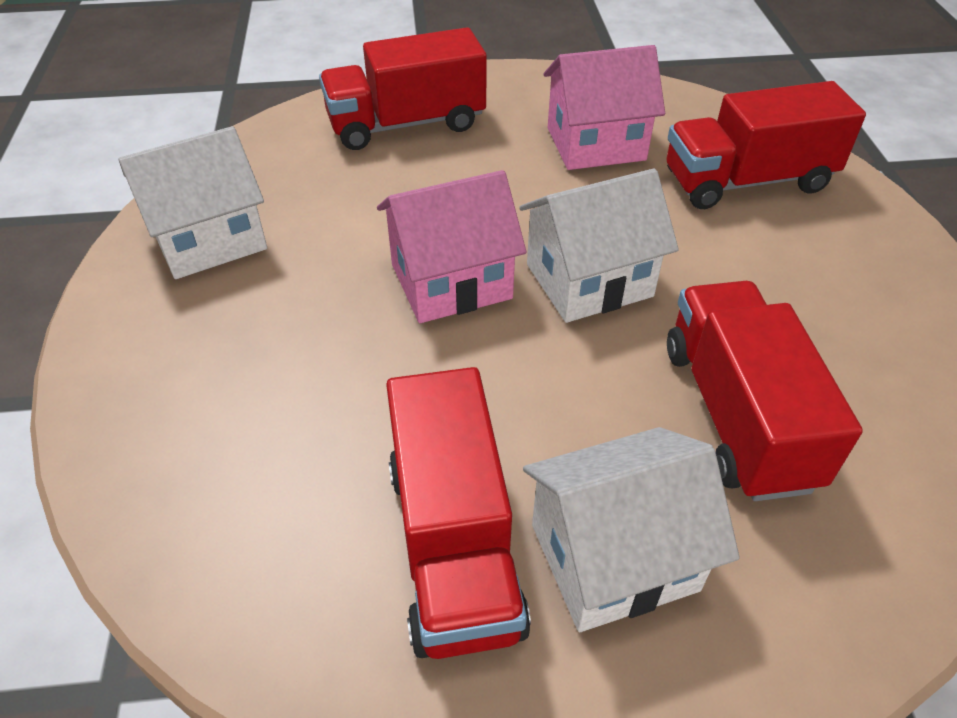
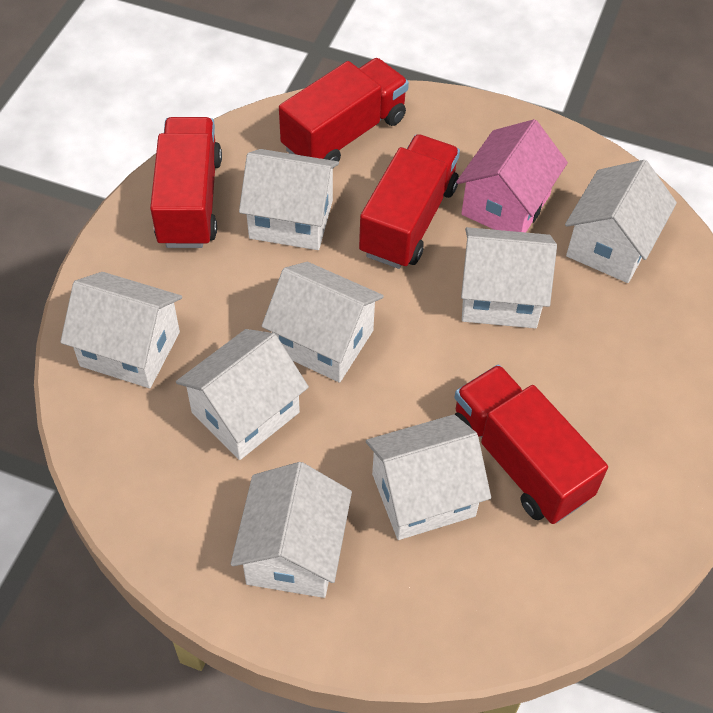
pink house: 2 -> 1
white house: 3 -> 8

